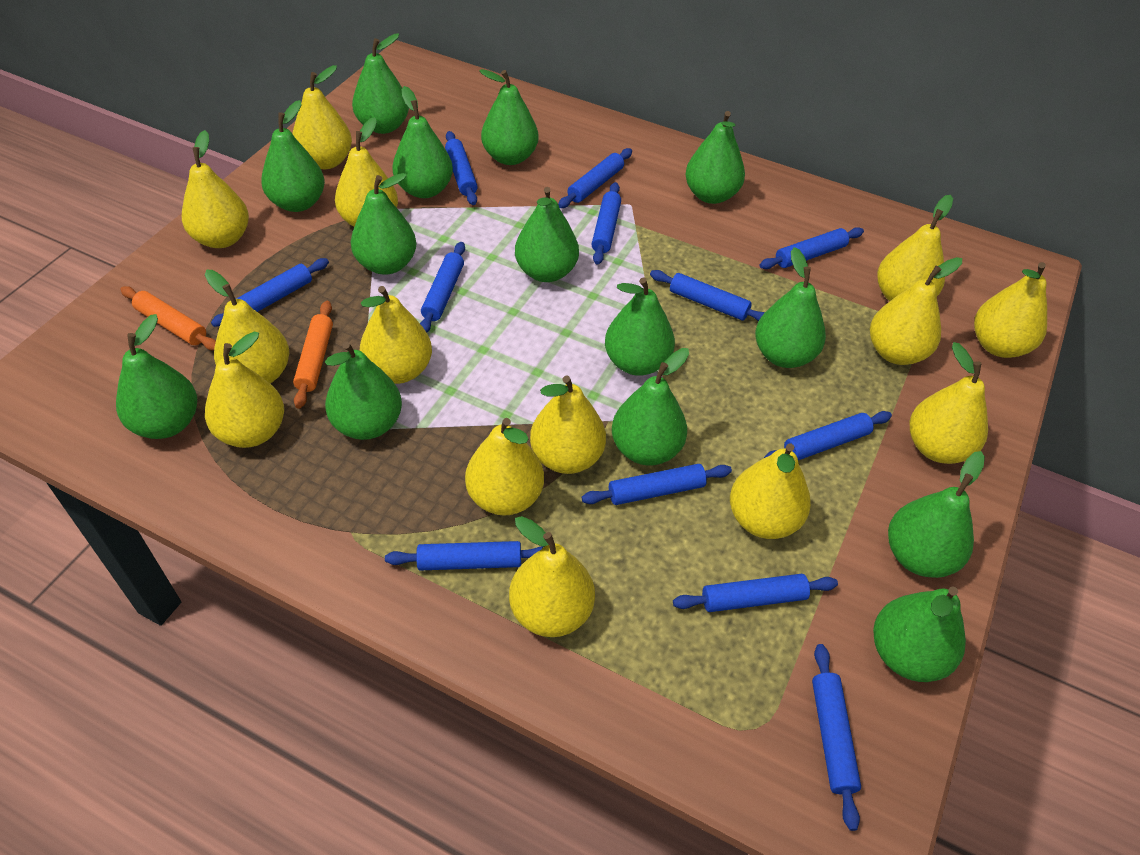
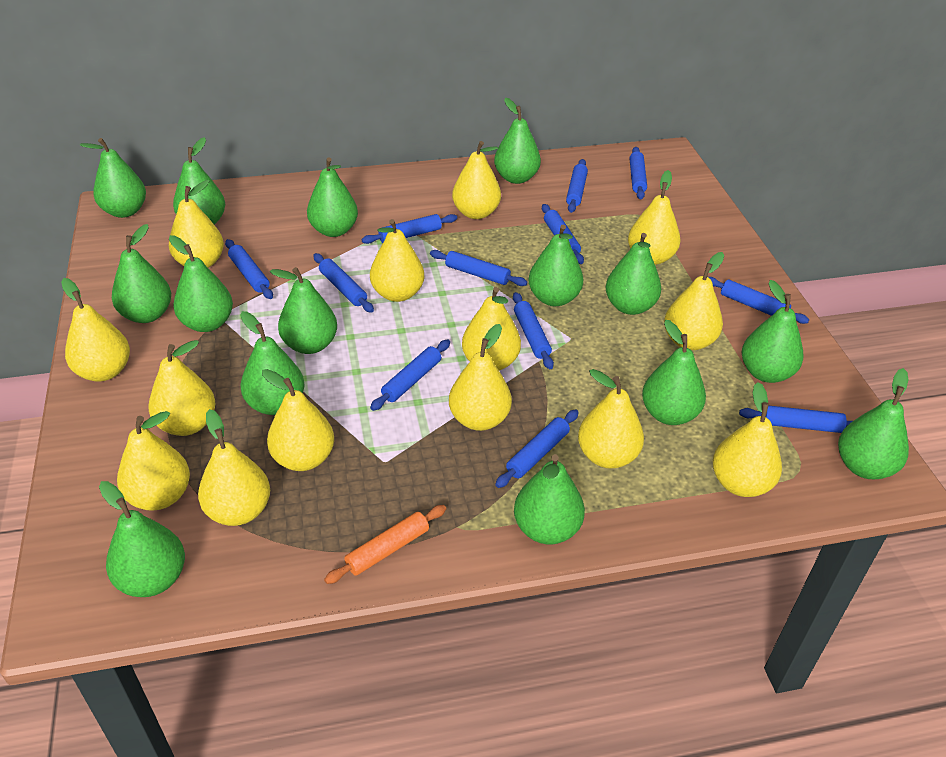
green pear: 14 -> 15
orange rolling pin: 2 -> 1

